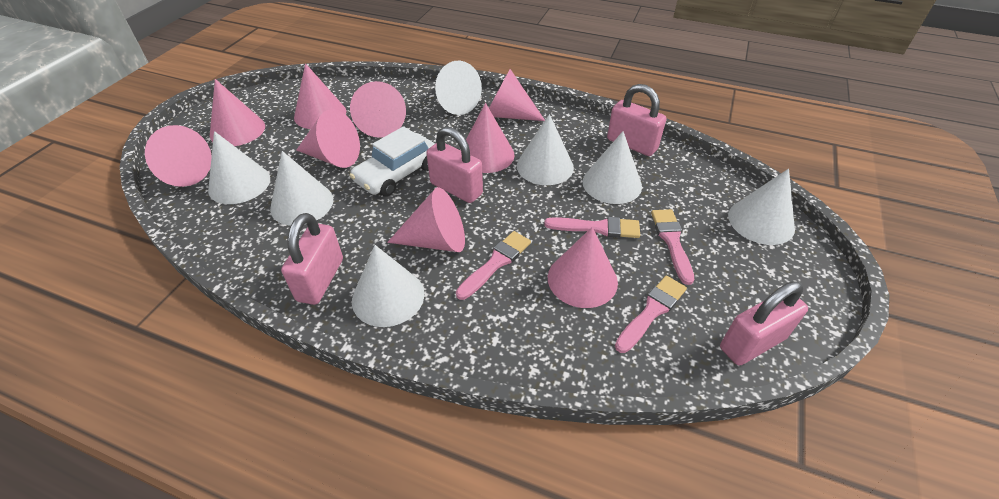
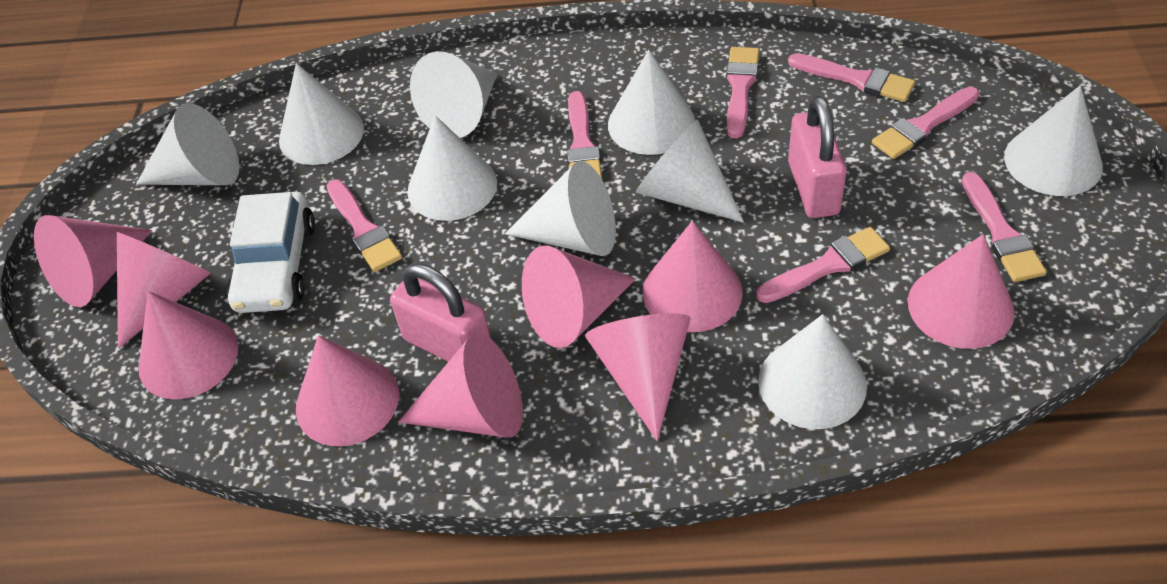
pink brush: 4 -> 7
pink padlock: 4 -> 2
white cone: 7 -> 9

